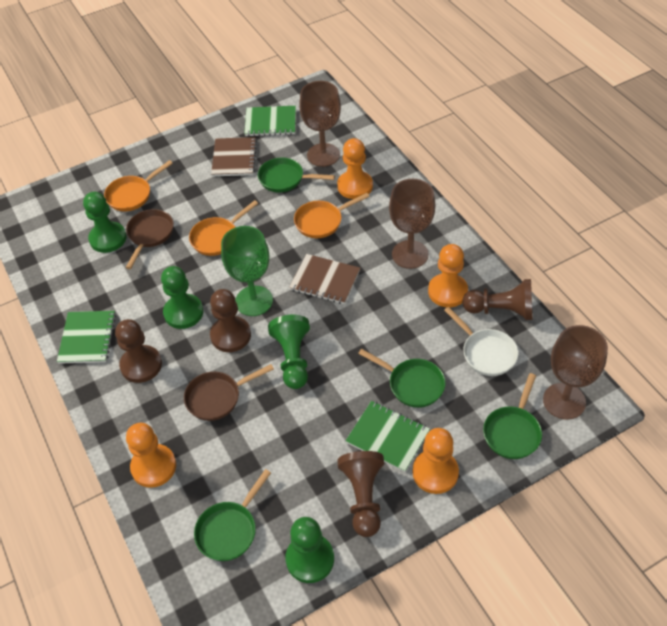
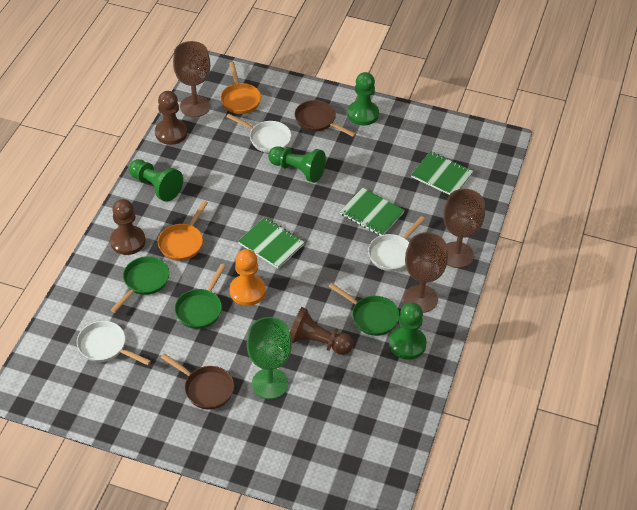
brown notebook: 2 -> 0
brown pawn: 4 -> 3
green pan: 4 -> 3
orange pan: 3 -> 2
orange pawn: 4 -> 1
white pan: 1 -> 3

